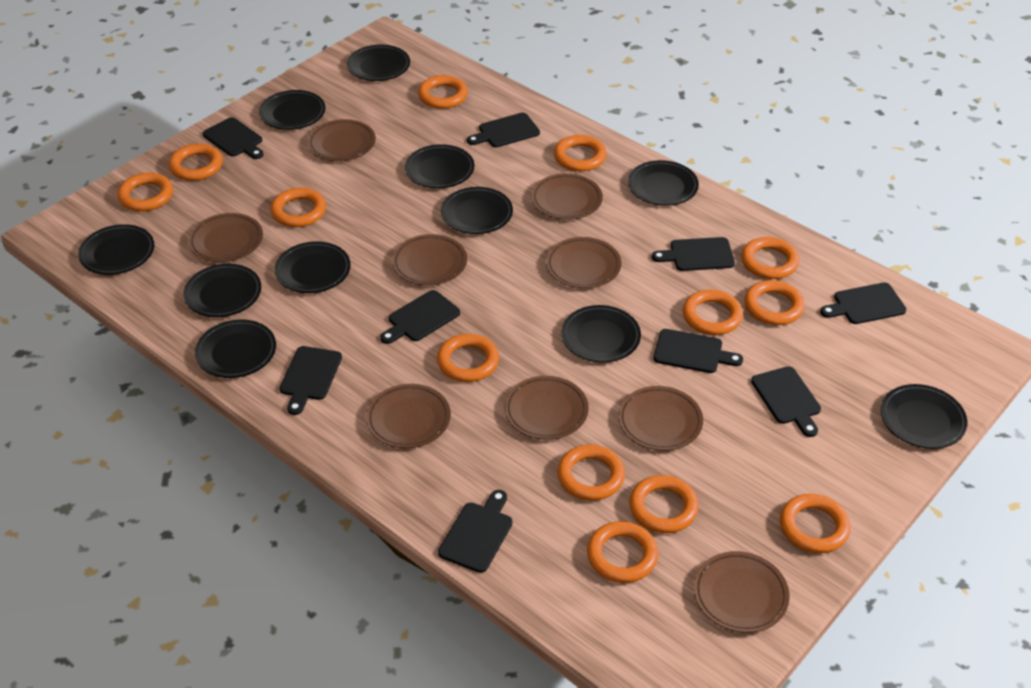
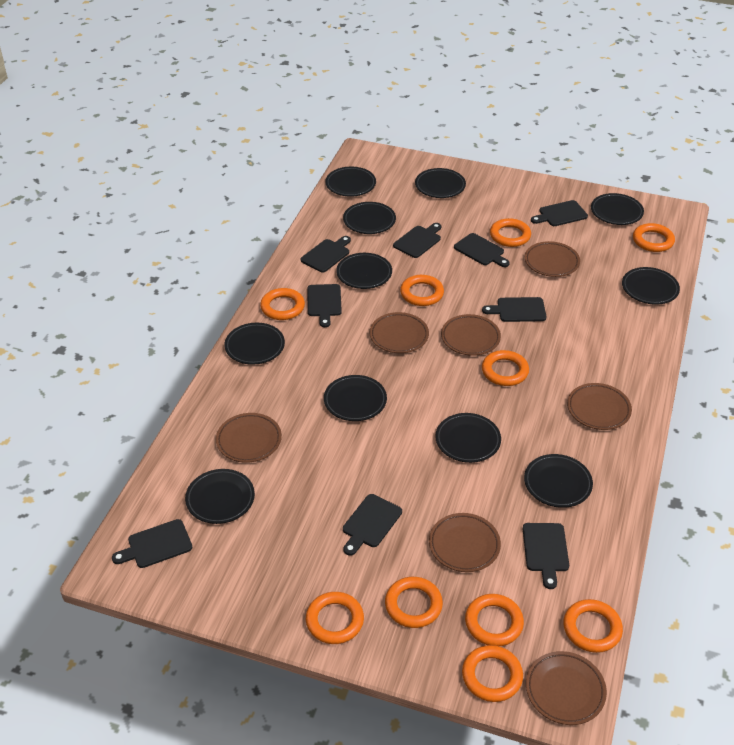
brown plate: 9 -> 7
orange ring: 13 -> 10

